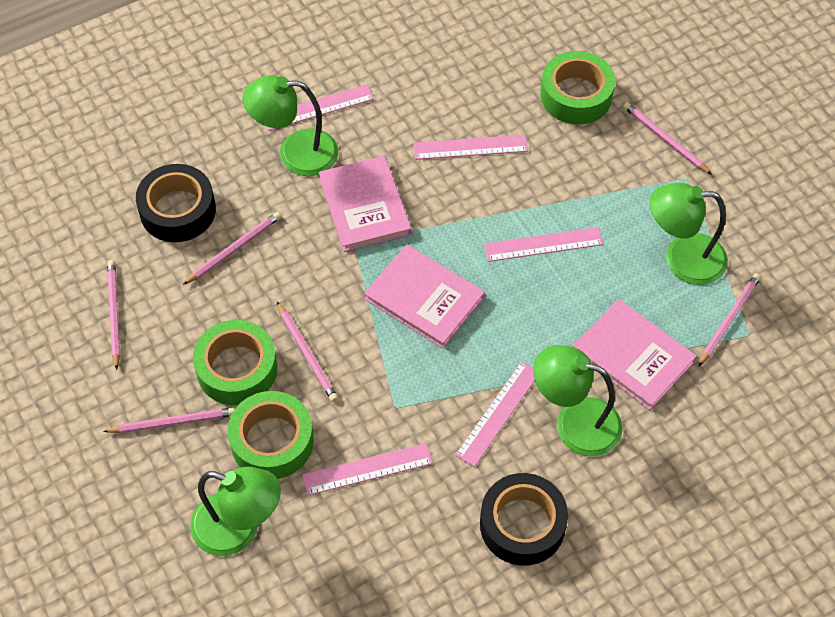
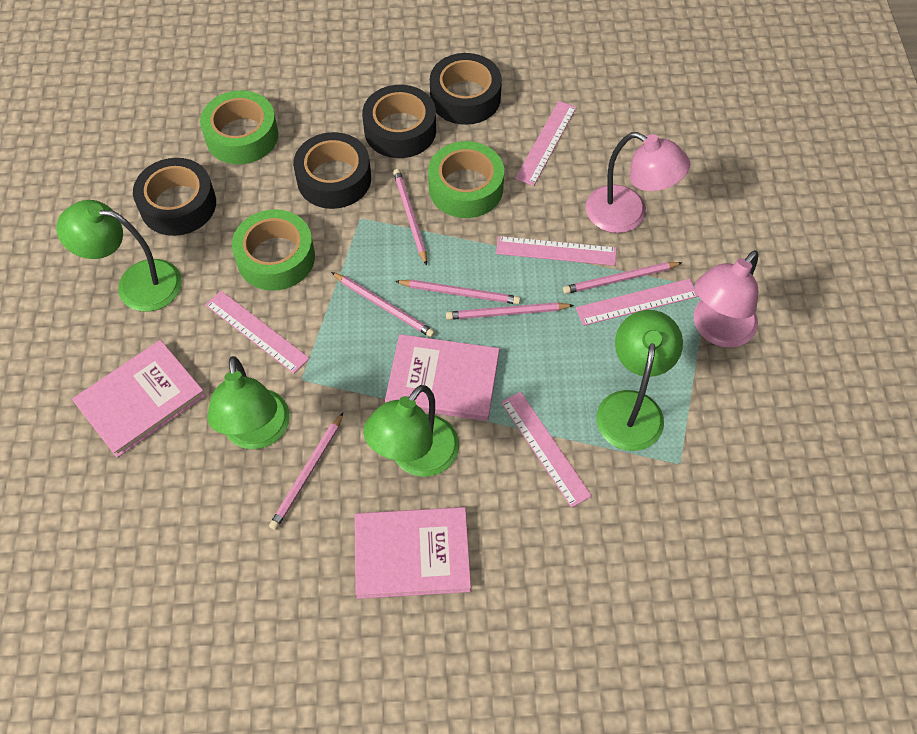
black tape: 2 -> 4
pink lamp: 0 -> 2

